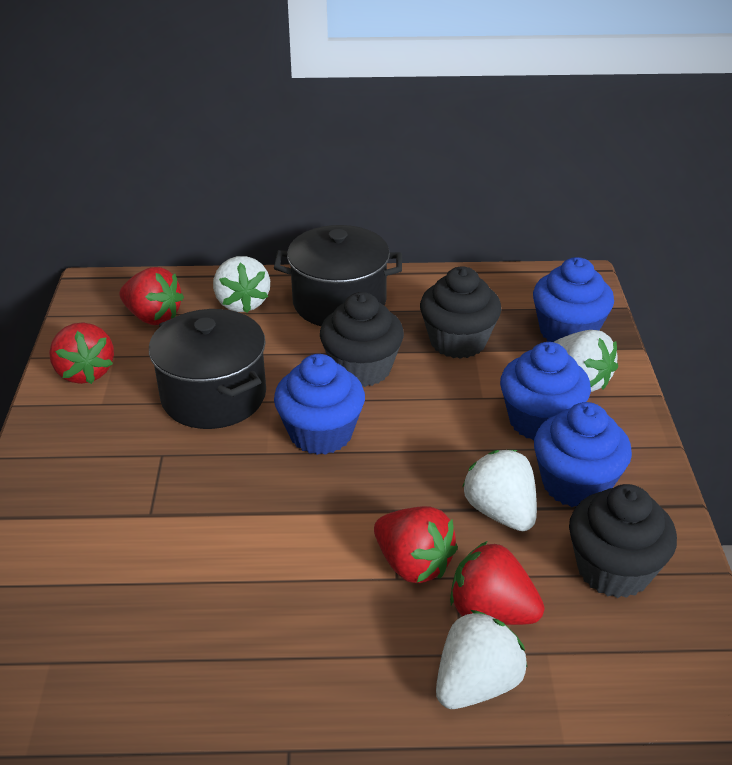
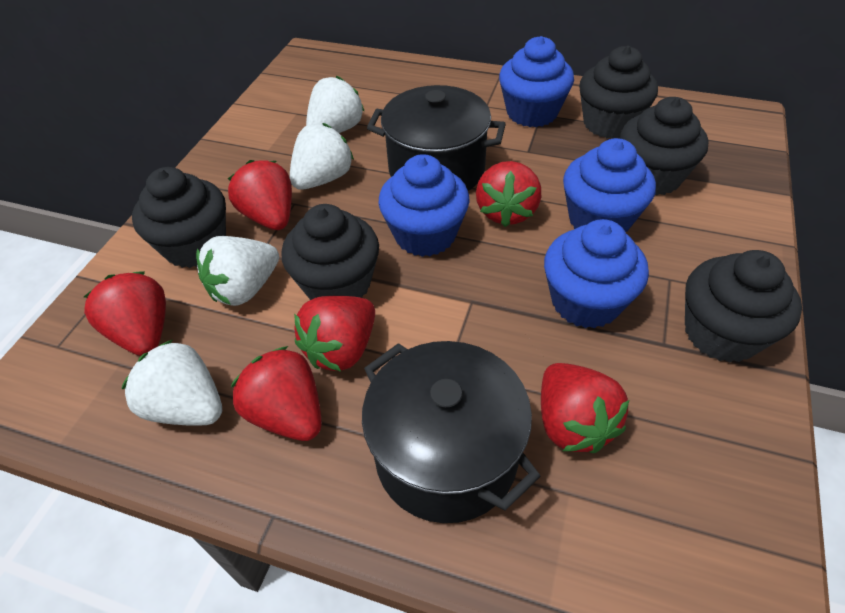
black cupcake: 3 -> 5
red strawberry: 4 -> 6

